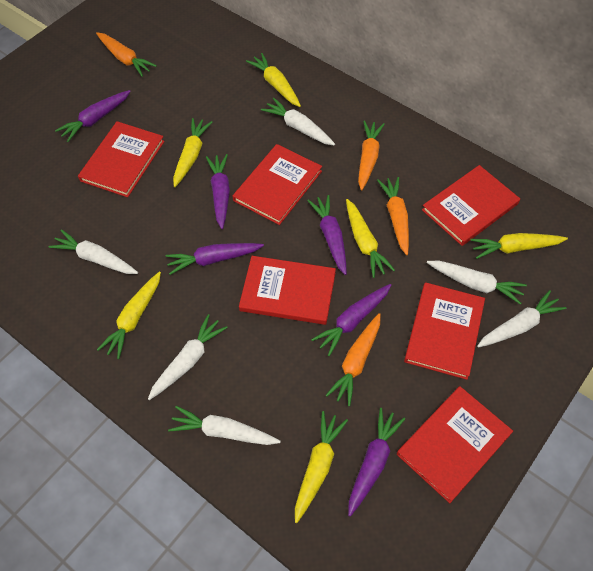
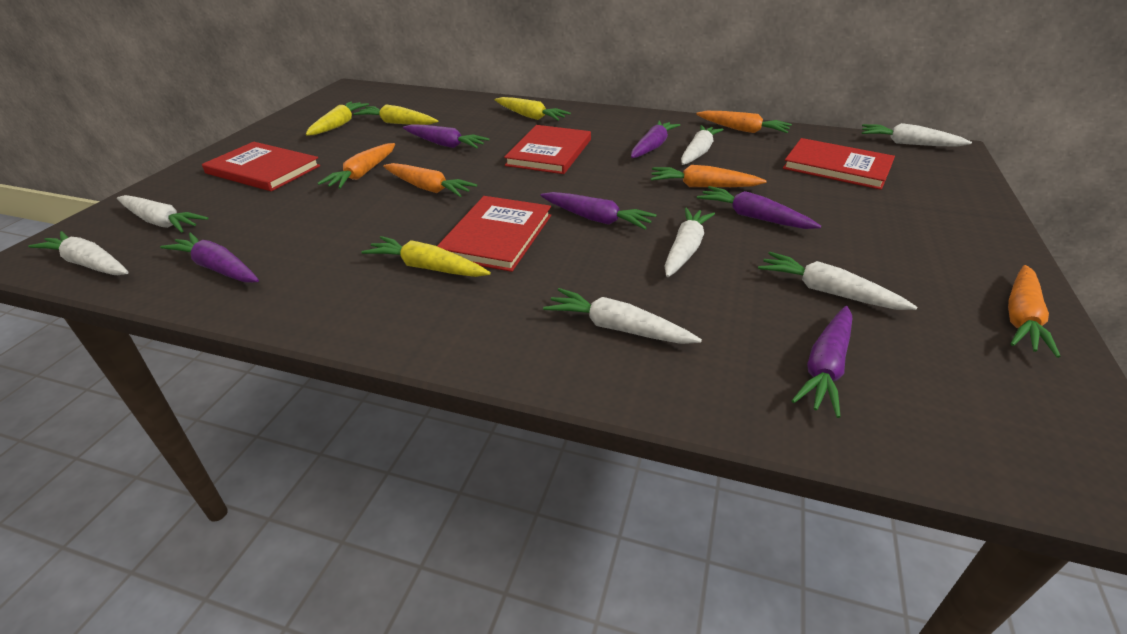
orange carrot: 4 -> 5
red book: 6 -> 4
white carrot: 6 -> 7
yellow carrot: 6 -> 4

